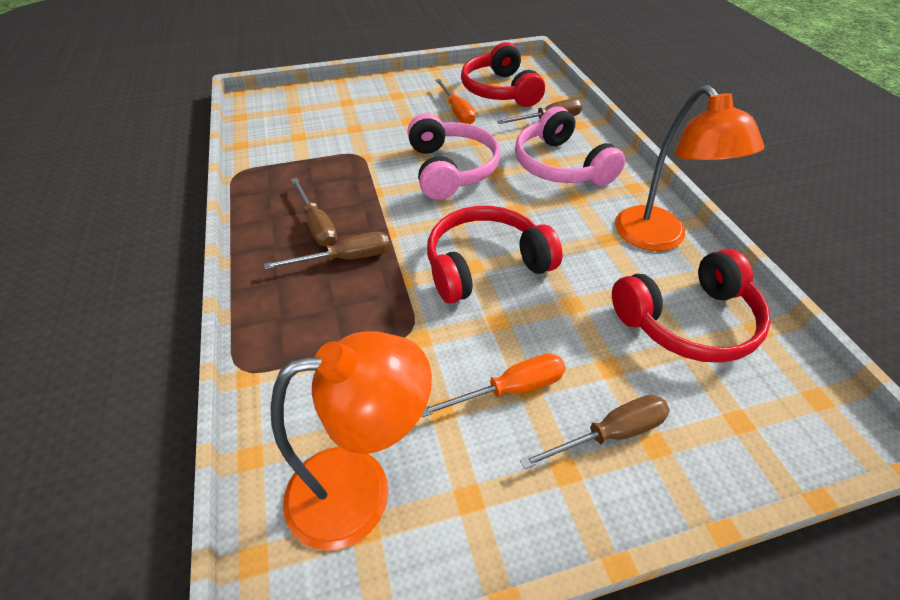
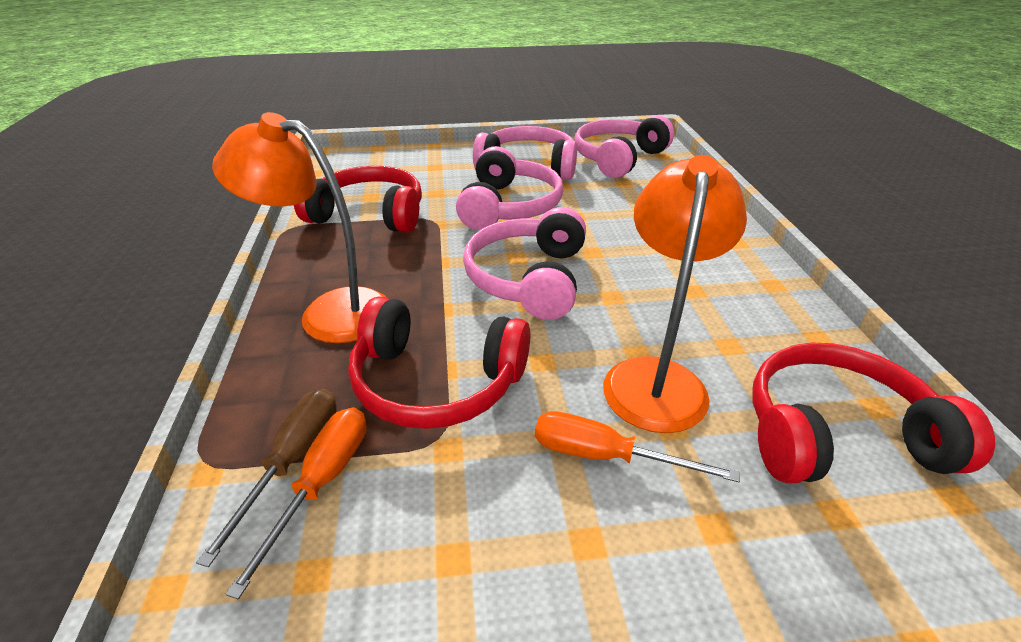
brown screwdriver: 4 -> 1
pink headphones: 2 -> 4

